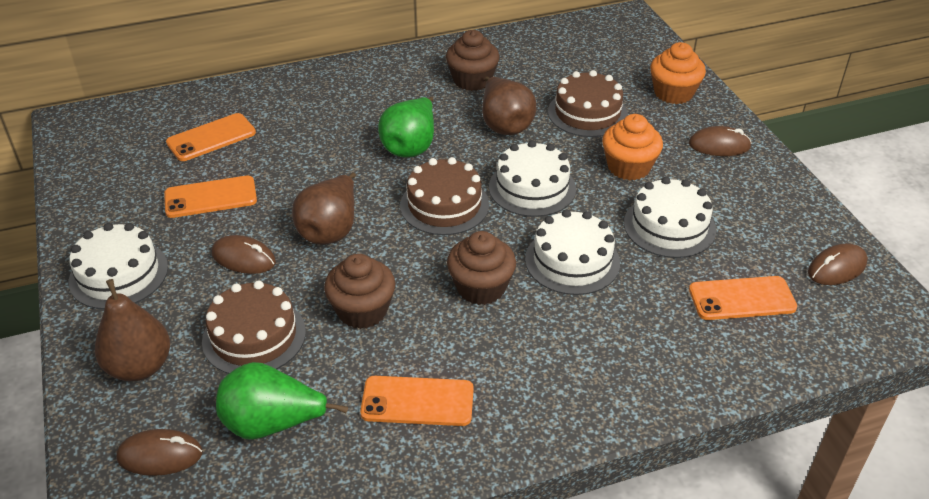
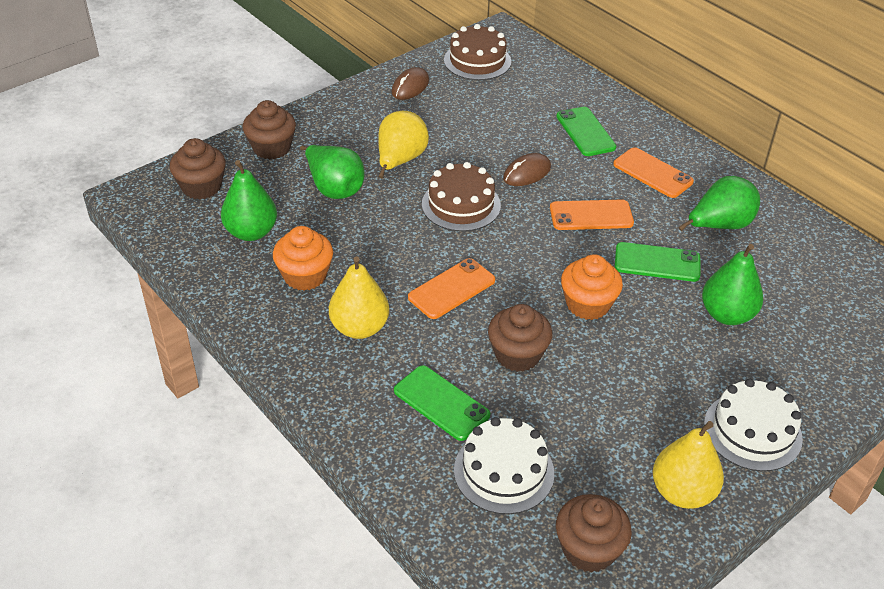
brown cake: 3 -> 2
brown cupcake: 3 -> 4
brown mouse: 4 -> 2
brown pear: 3 -> 0
green pear: 2 -> 4
green phone: 0 -> 3
orange phone: 4 -> 3
white cake: 4 -> 2
yellow pear: 0 -> 3

